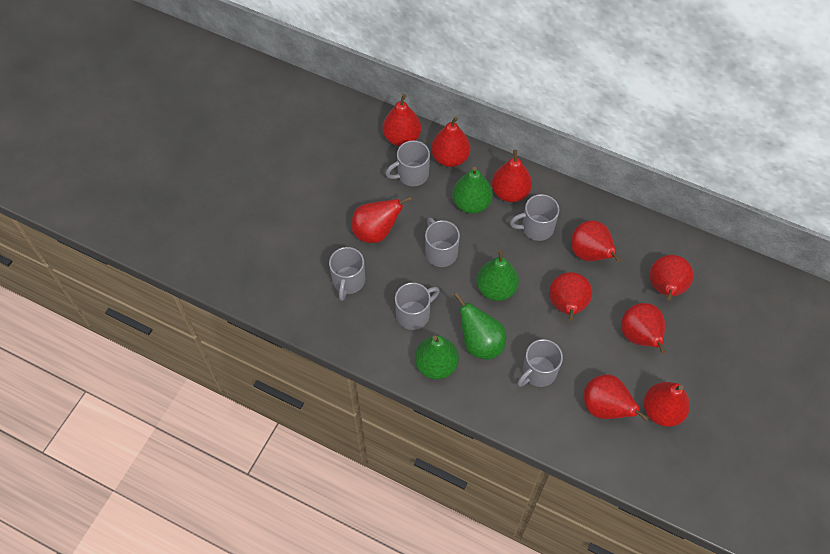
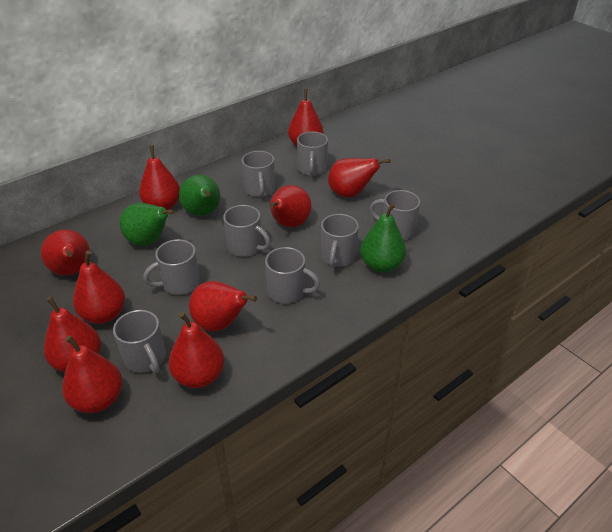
green pear: 4 -> 3
grey mug: 6 -> 8

